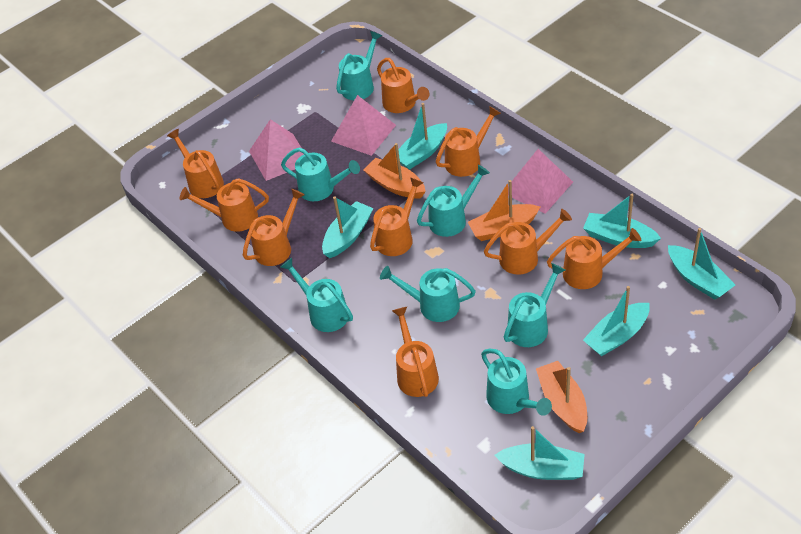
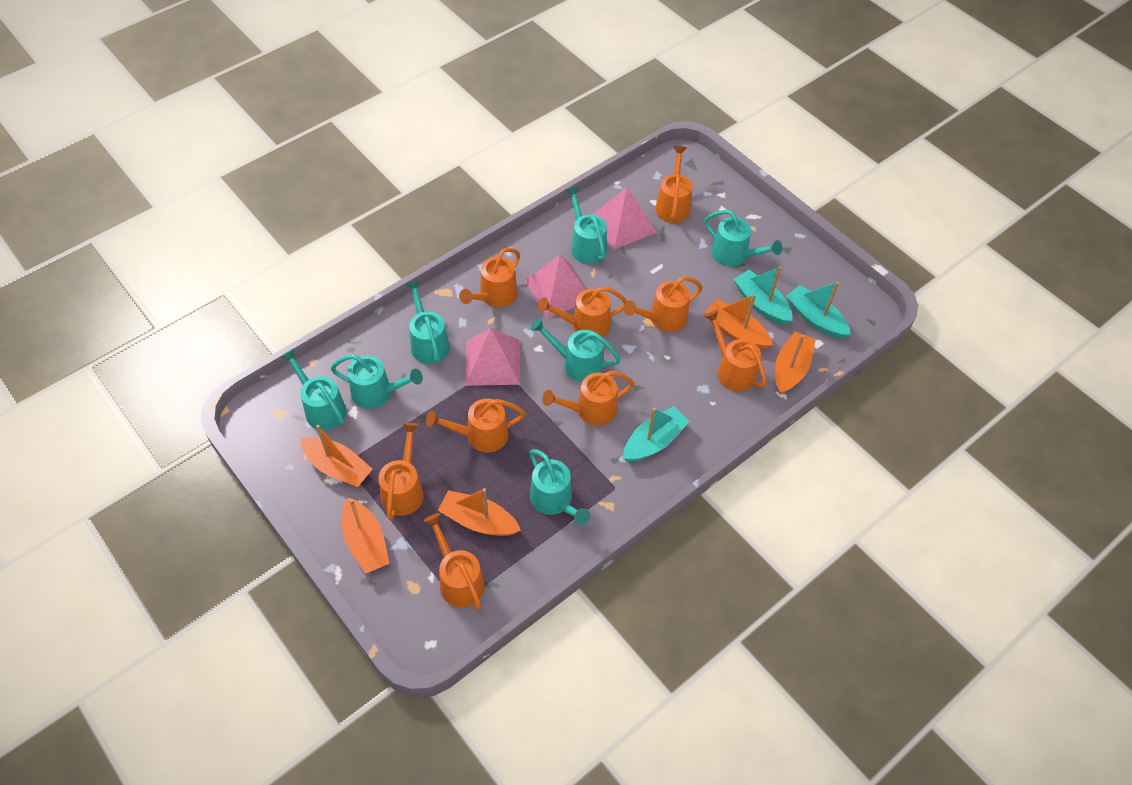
orange boat: 3 -> 5
turquoise boat: 6 -> 3

